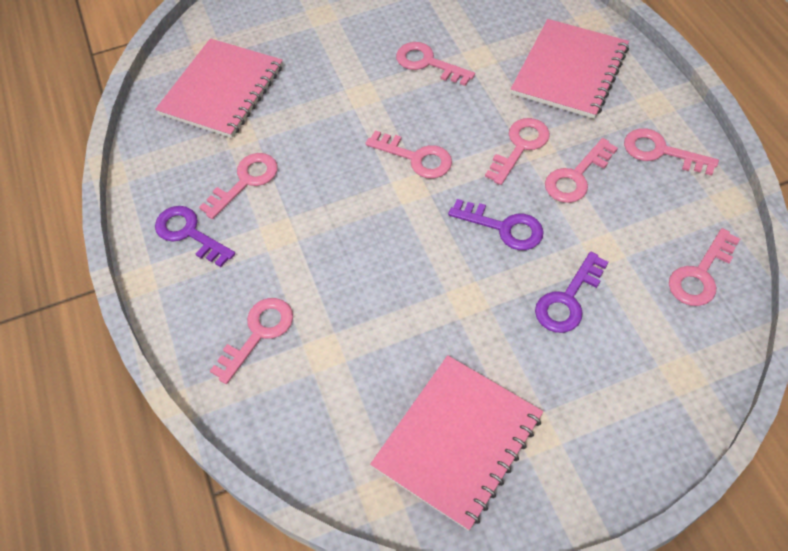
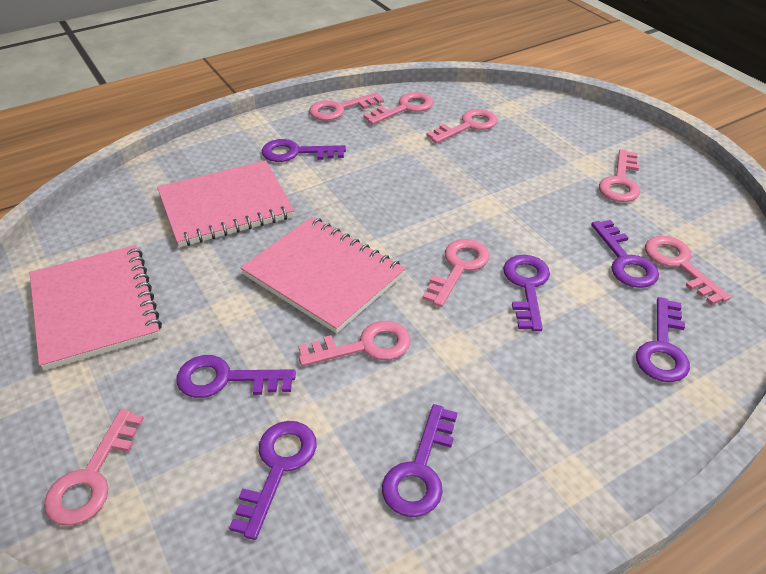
purple key: 3 -> 7

